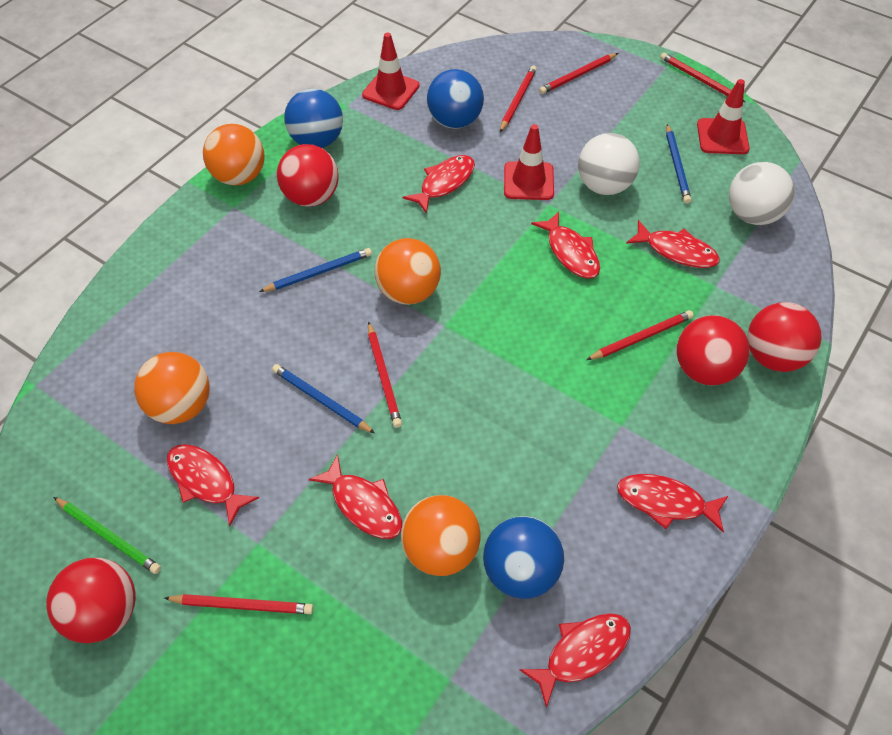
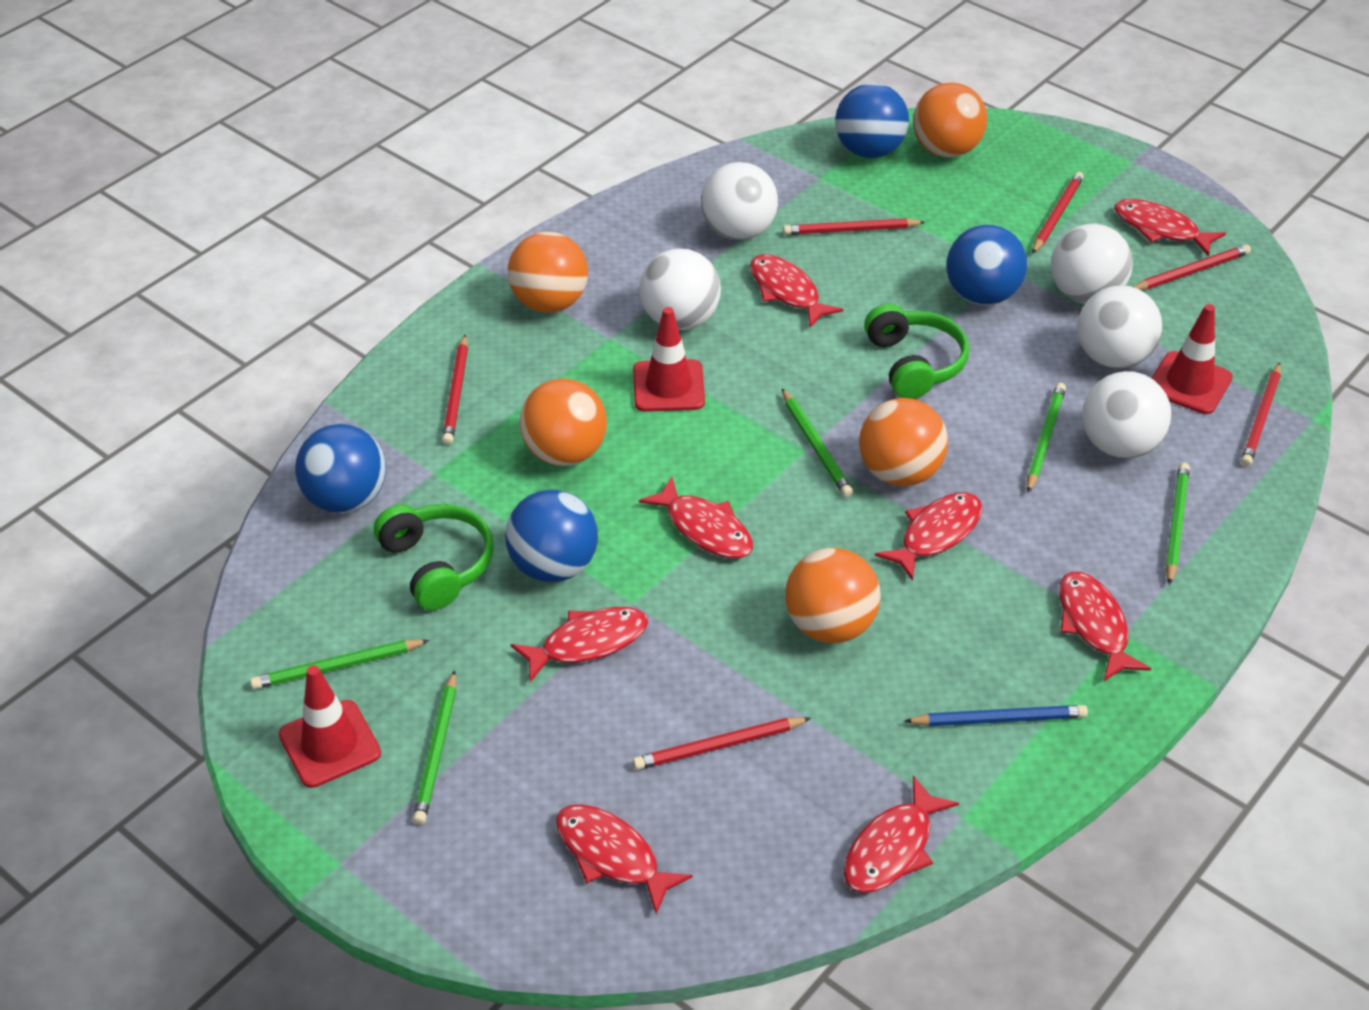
blue ball: 3 -> 4
blue pencil: 3 -> 1
green headphones: 0 -> 2
green pencil: 1 -> 5
orange ball: 4 -> 5
red ball: 4 -> 0
red fish: 7 -> 8
white ball: 2 -> 5

